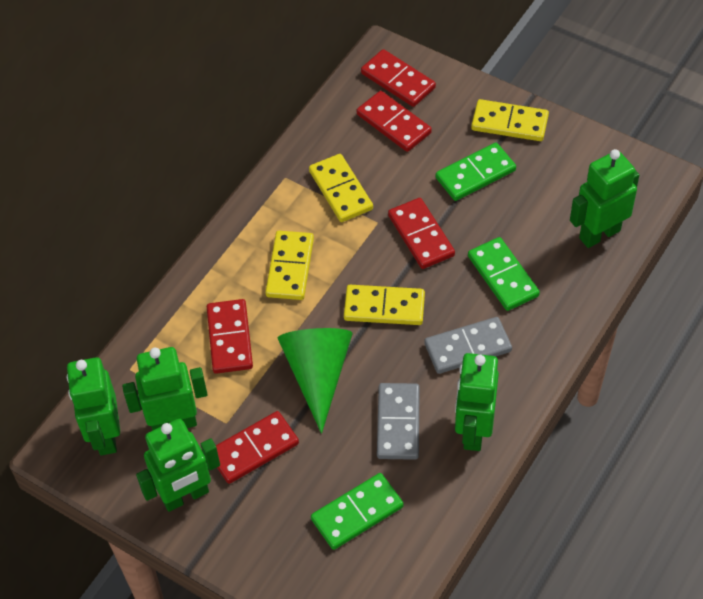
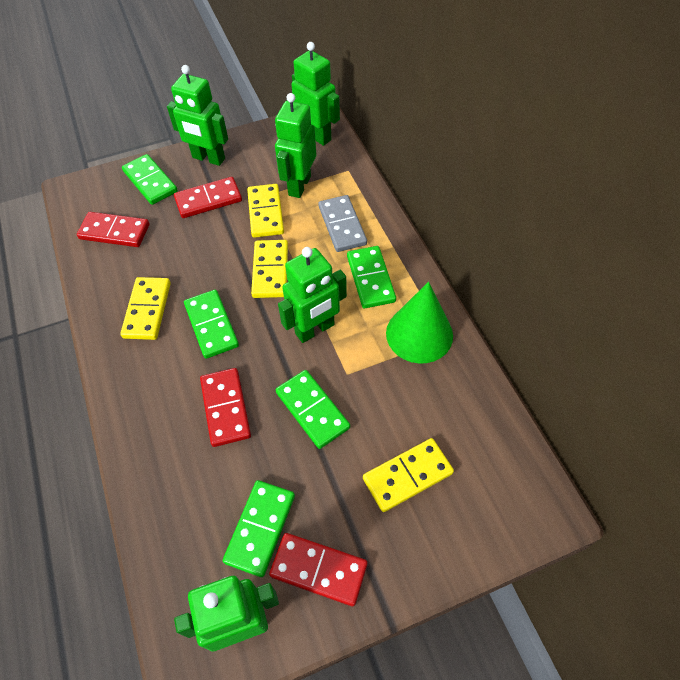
green domino: 3 -> 5
grey domino: 2 -> 1
red domino: 5 -> 4

